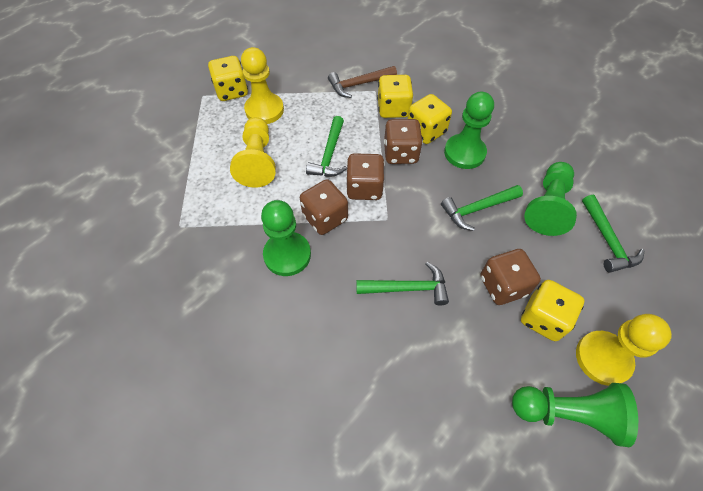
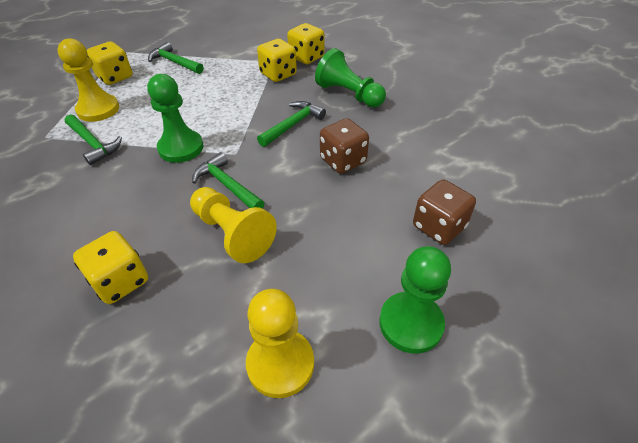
brown dice: 4 -> 2
brown hammer: 1 -> 0
green pawn: 4 -> 3

